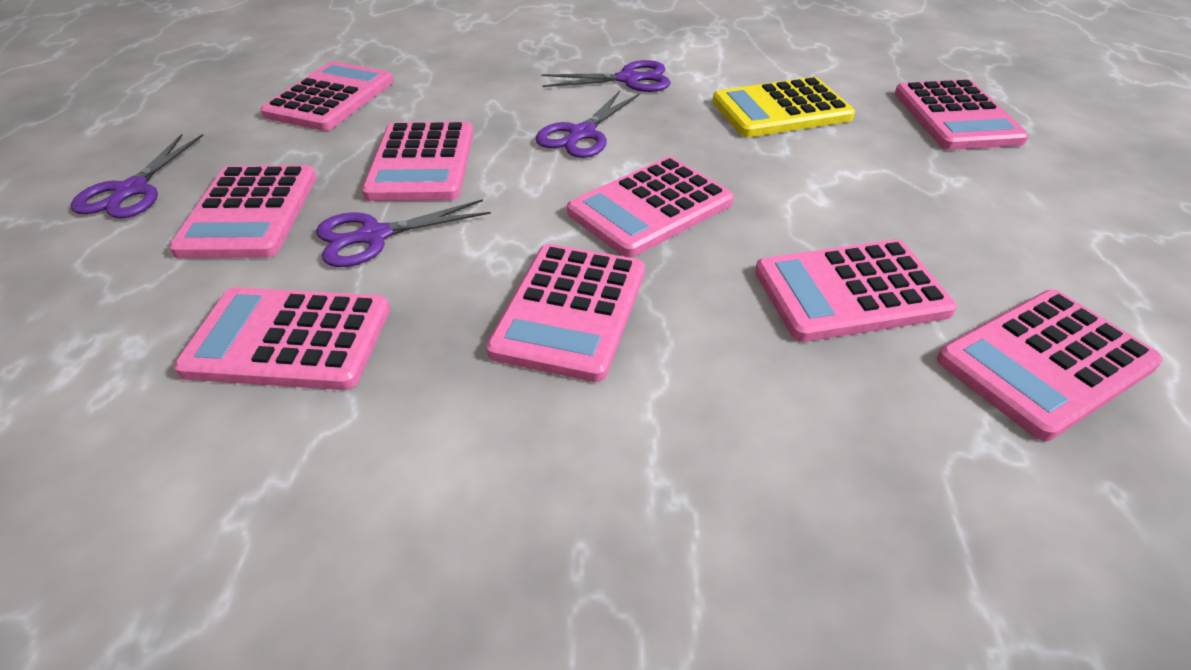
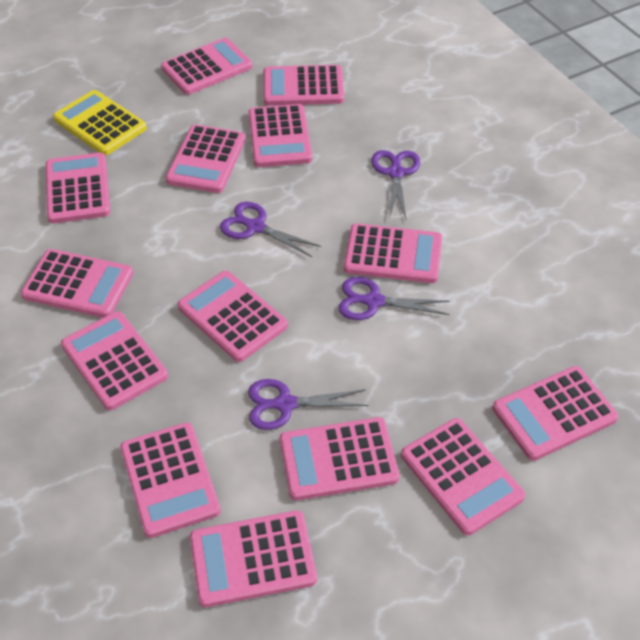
pink calculator: 9 -> 14

